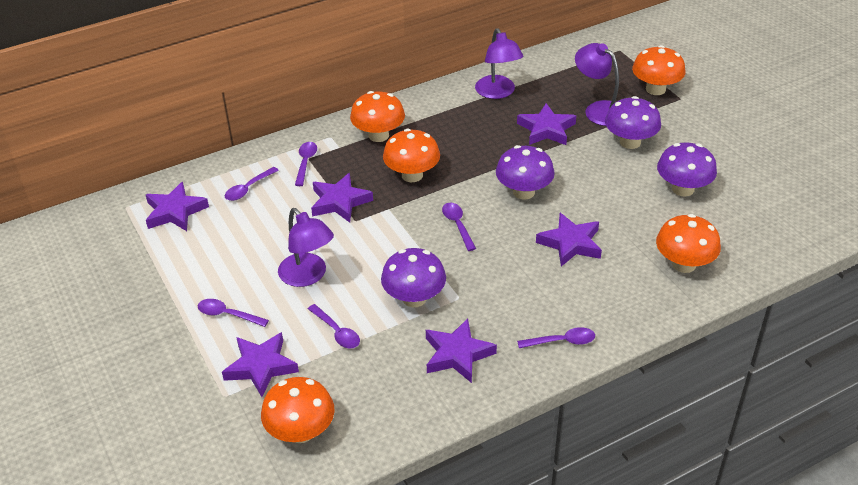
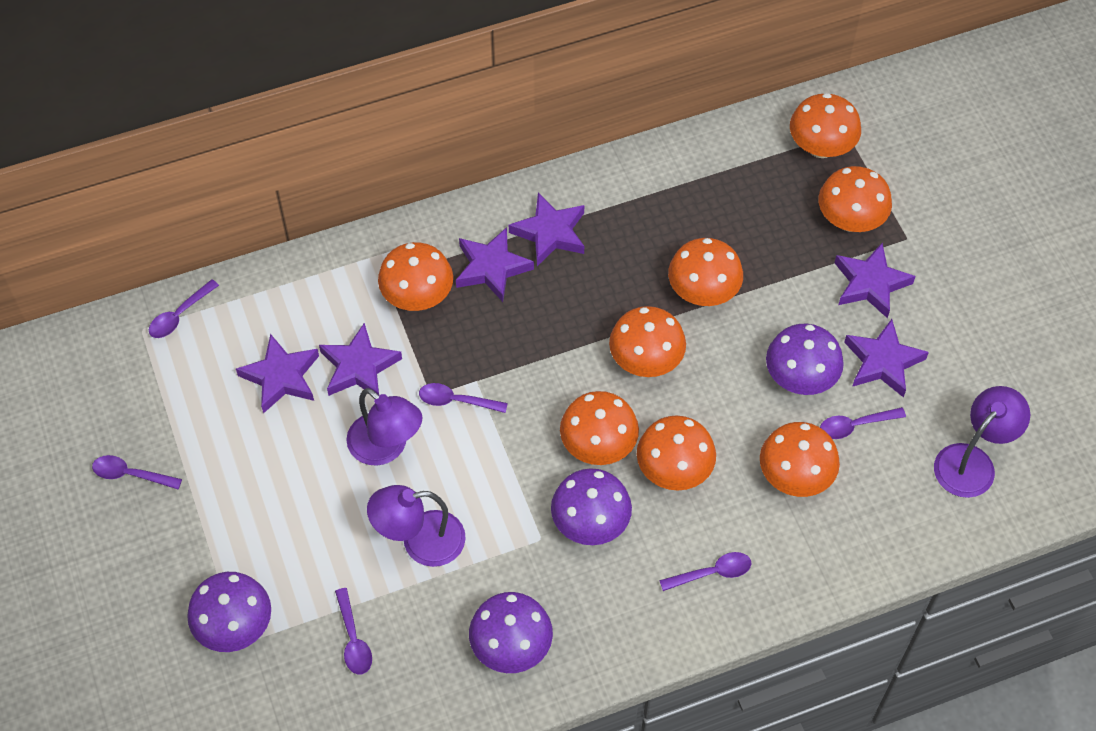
orange mushroom: 5 -> 8

